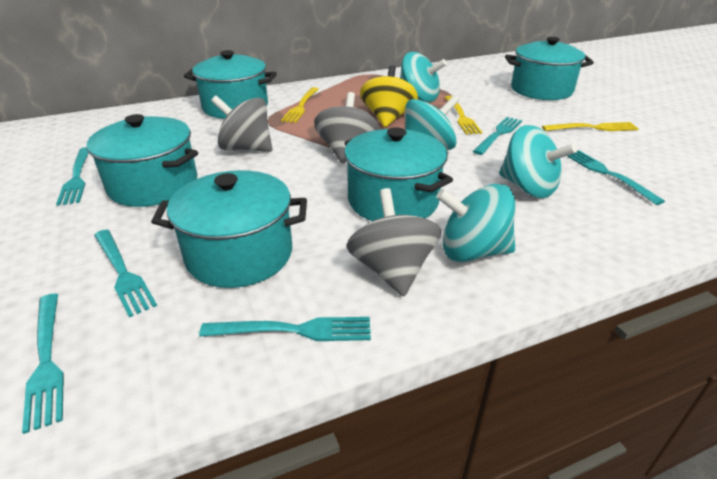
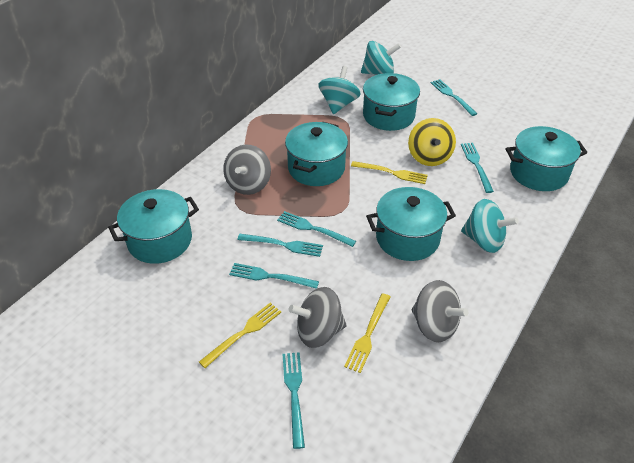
turquoise spinning top: 4 -> 3

